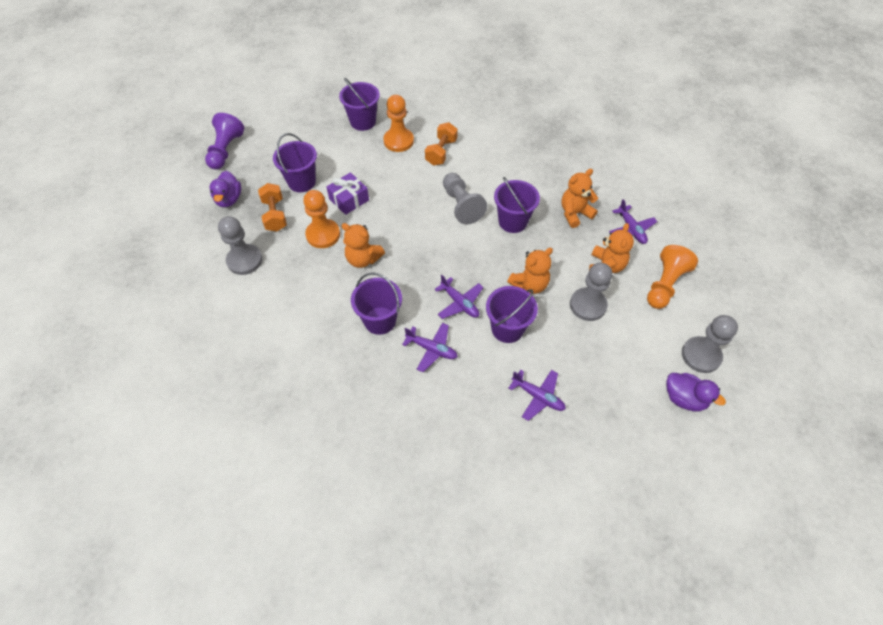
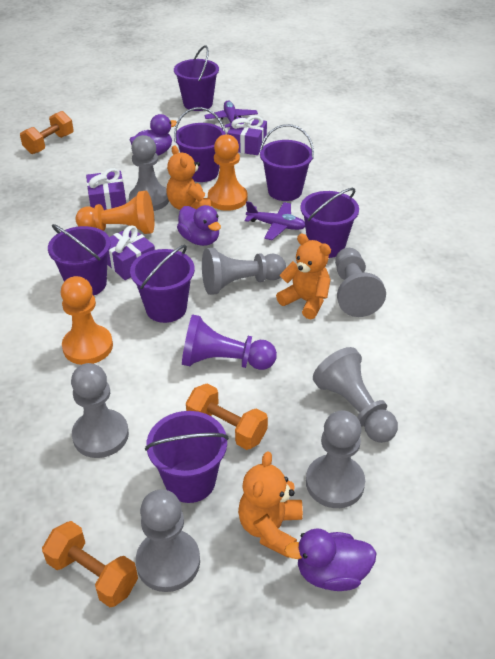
grey pawn: 4 -> 7
orange dumbbell: 2 -> 3
orange teddy bear: 4 -> 3
purple bucket: 5 -> 7
purple duck: 2 -> 3
purple gift: 1 -> 3
purple plane: 4 -> 2

